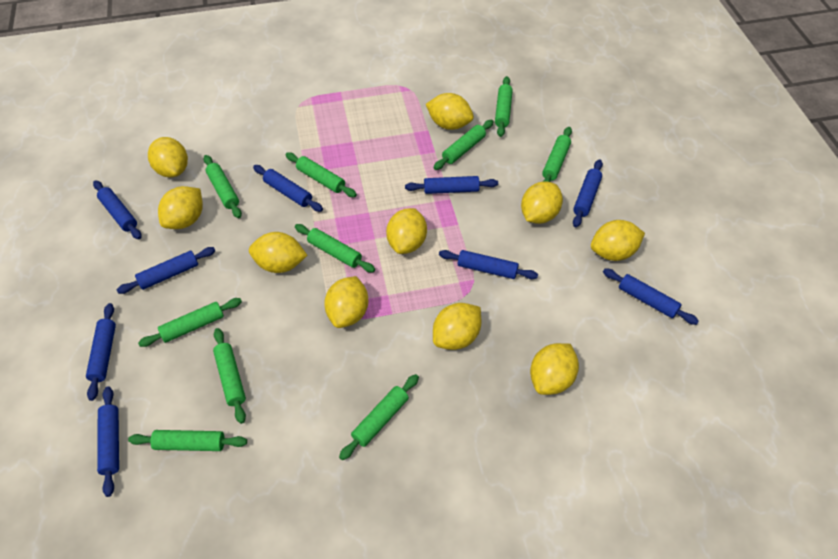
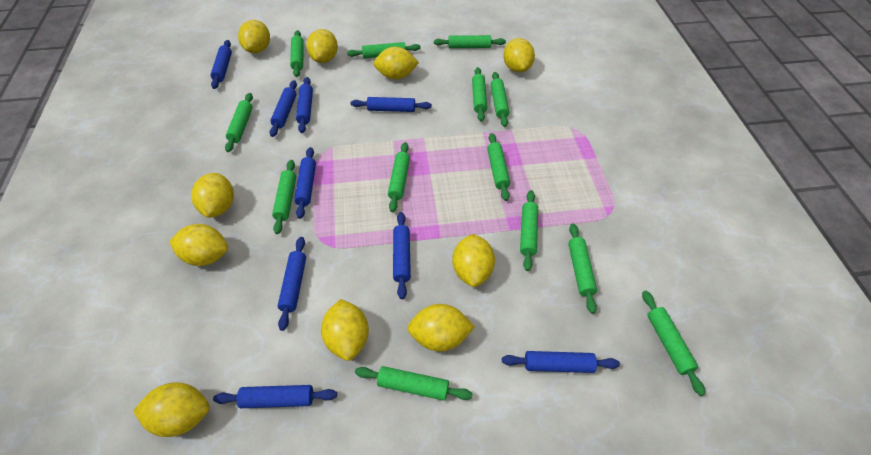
green rolling pin: 10 -> 13

